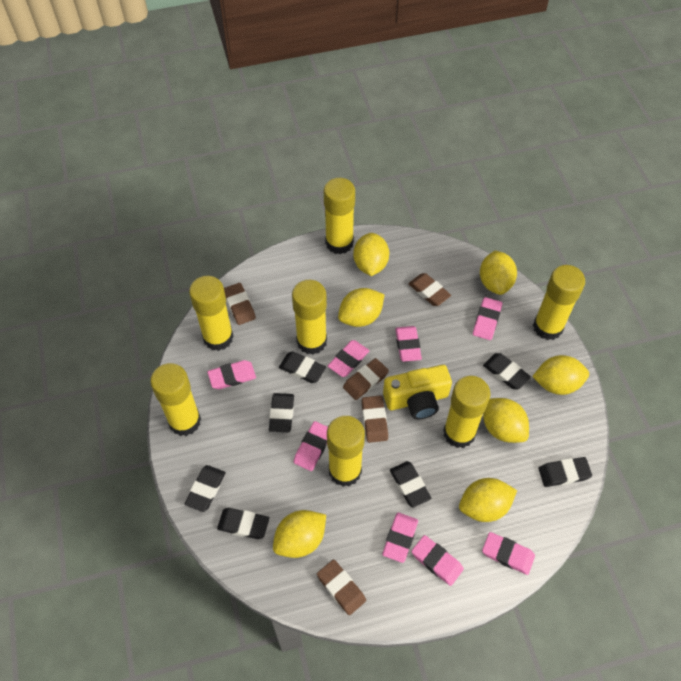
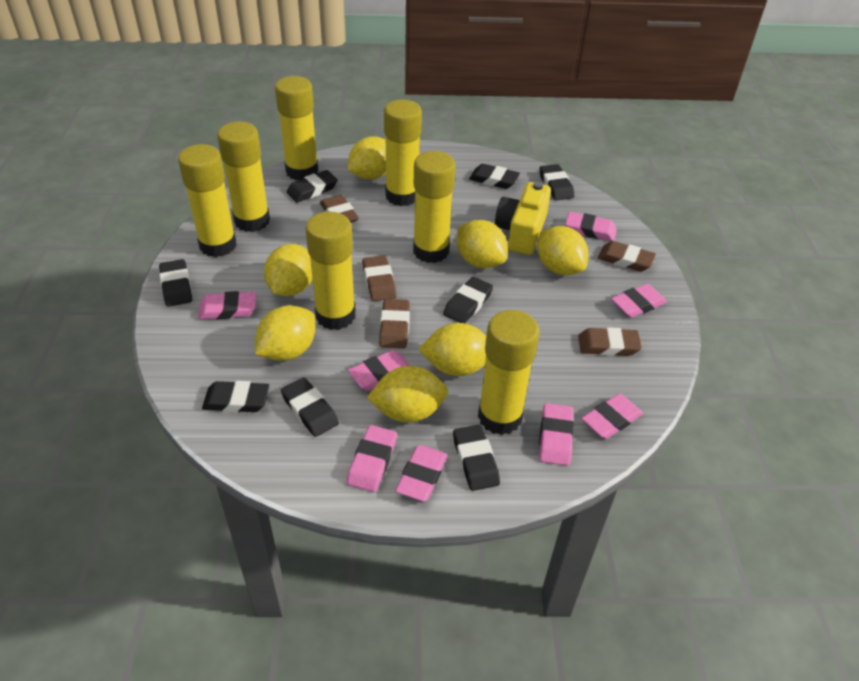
black eraser: 7 -> 8

